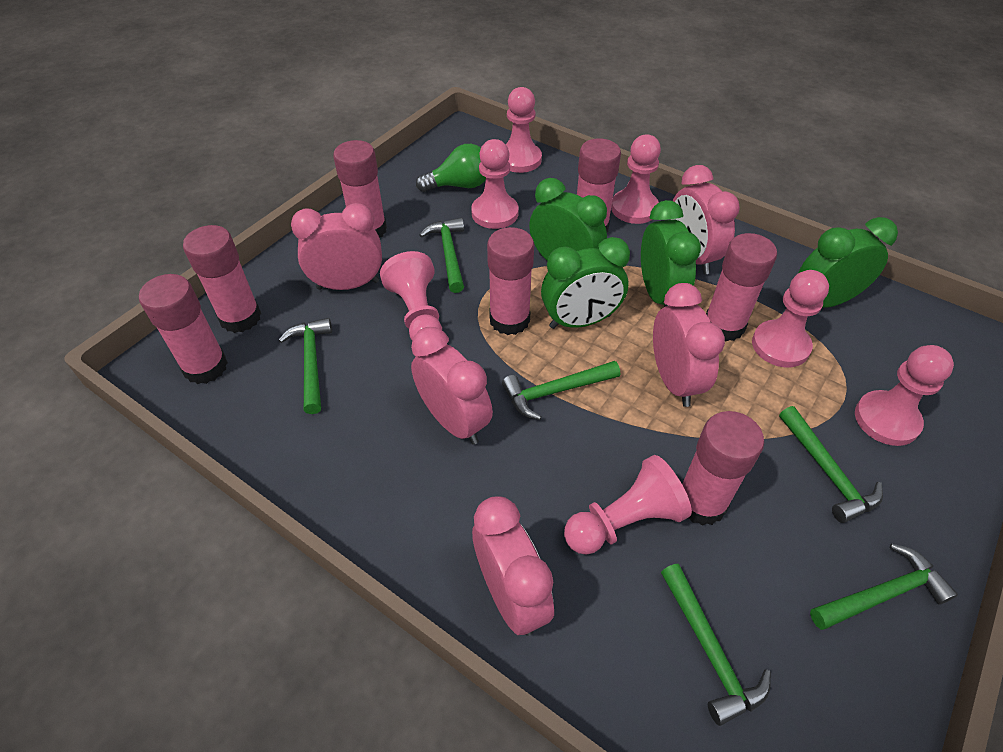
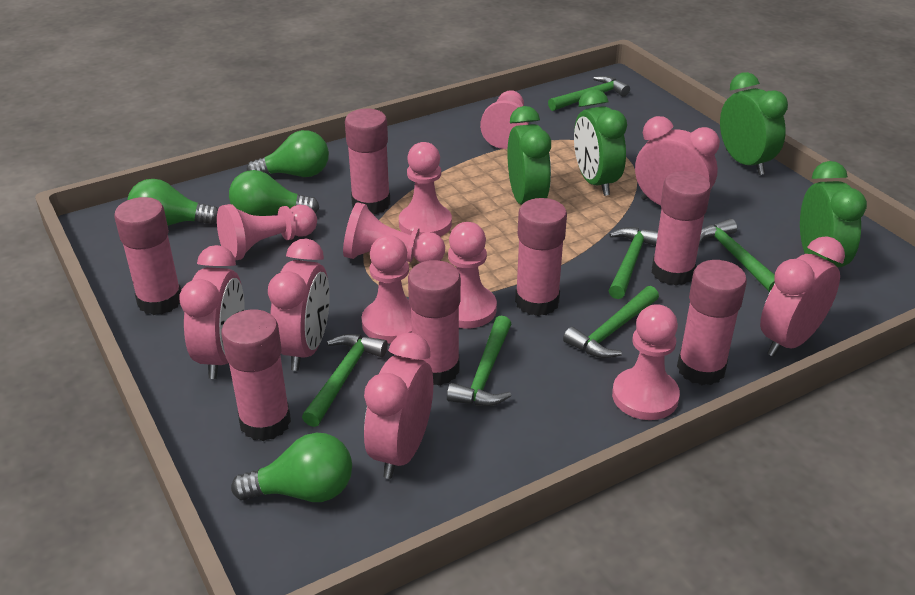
green light bulb: 1 -> 4

